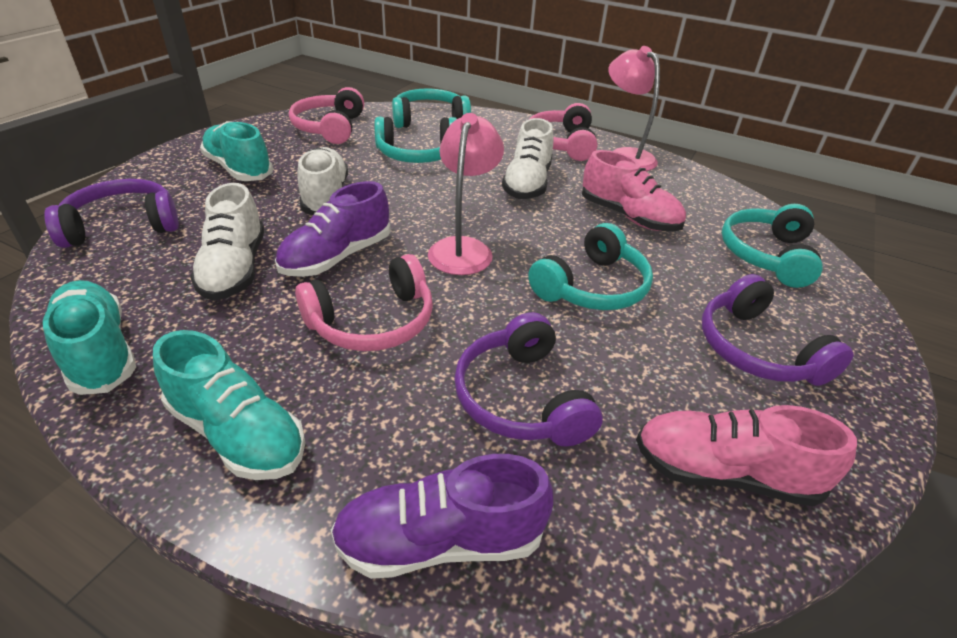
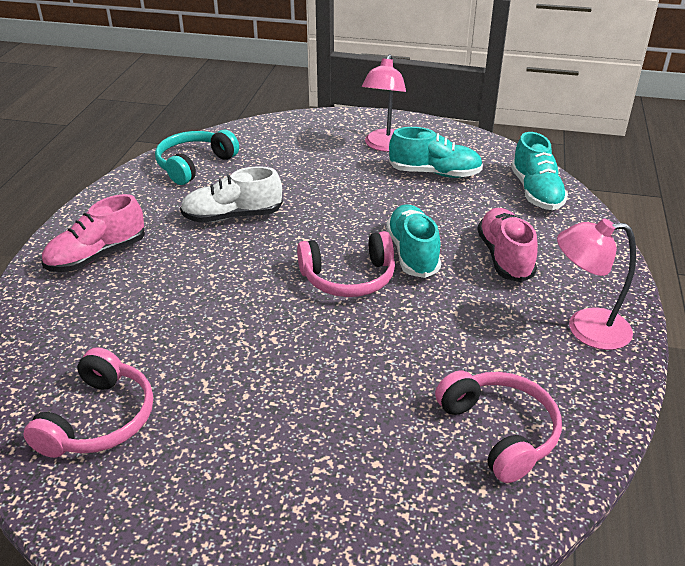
purple headphones: 3 -> 0
purple shoe: 2 -> 0
turquoise headphones: 4 -> 1
white shoe: 3 -> 1

